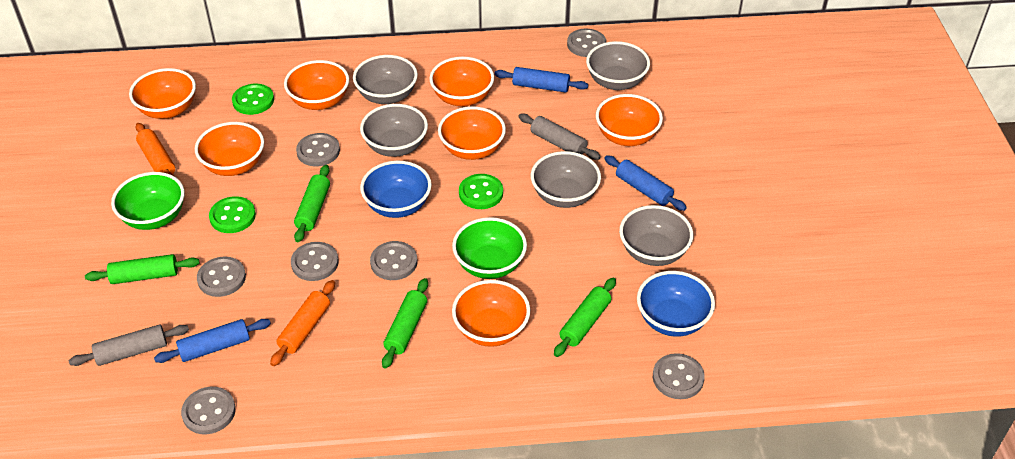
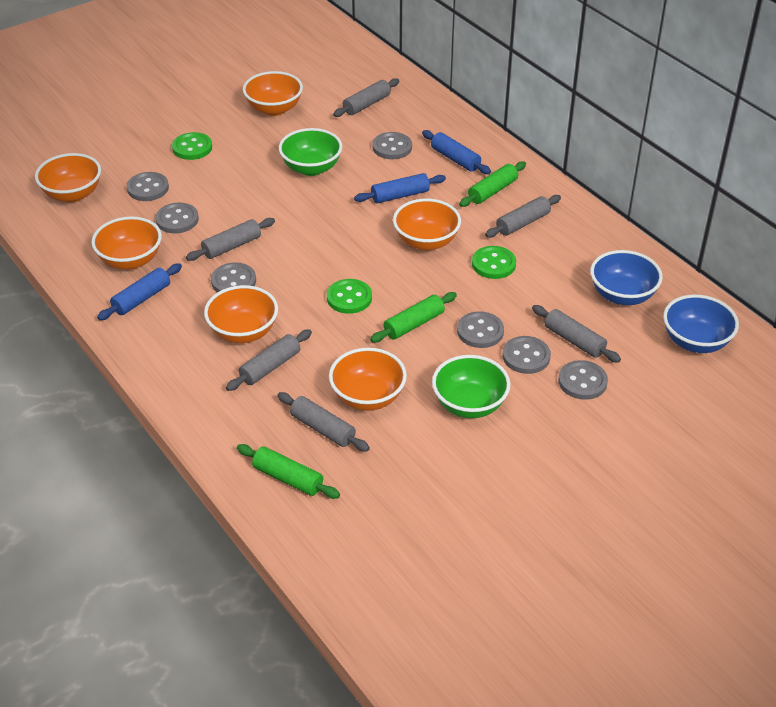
green rolling pin: 4 -> 3
grey bowl: 5 -> 0
grey rolling pin: 2 -> 6
orange bowl: 7 -> 6
orange rolling pin: 2 -> 0

